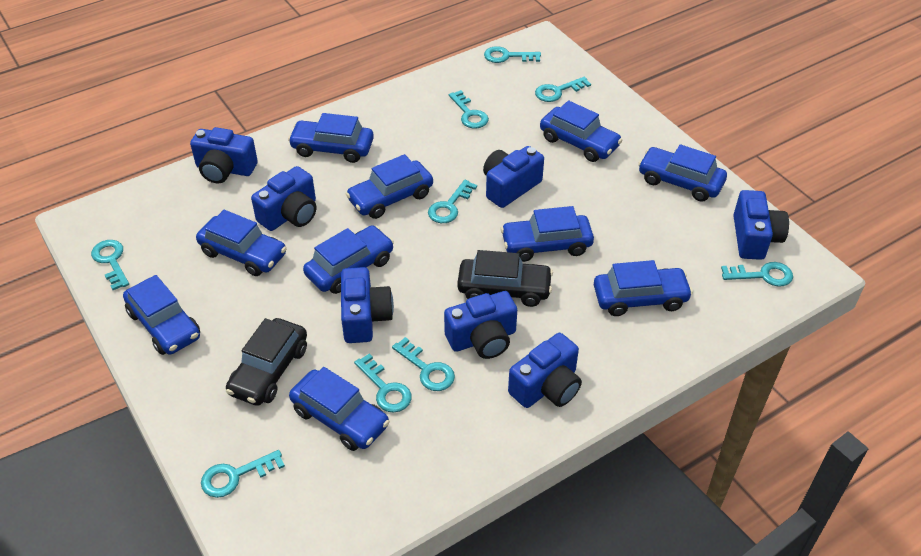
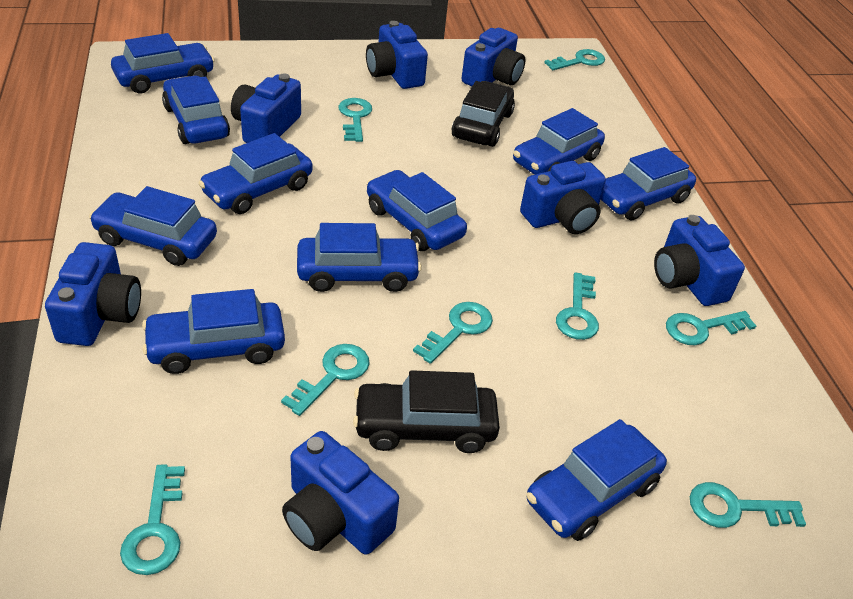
turquoise key: 9 -> 8

